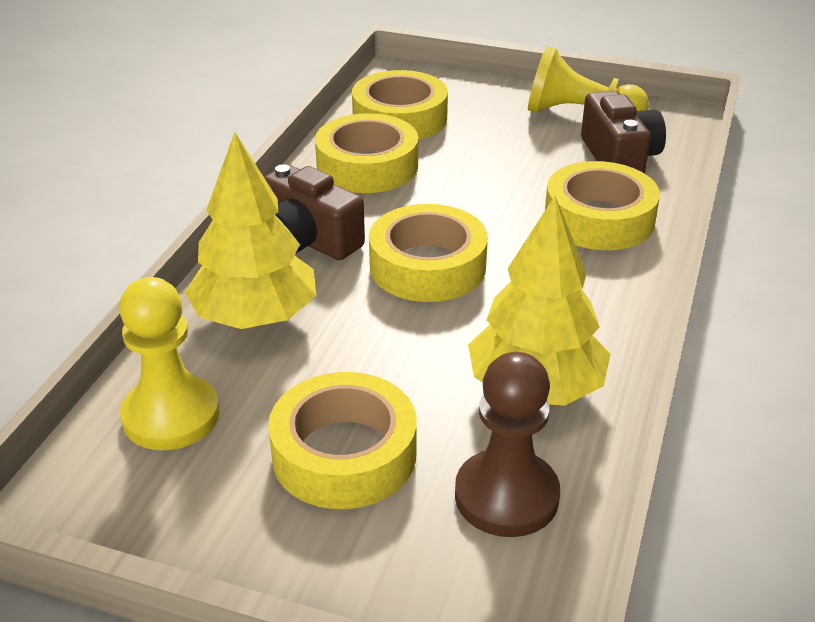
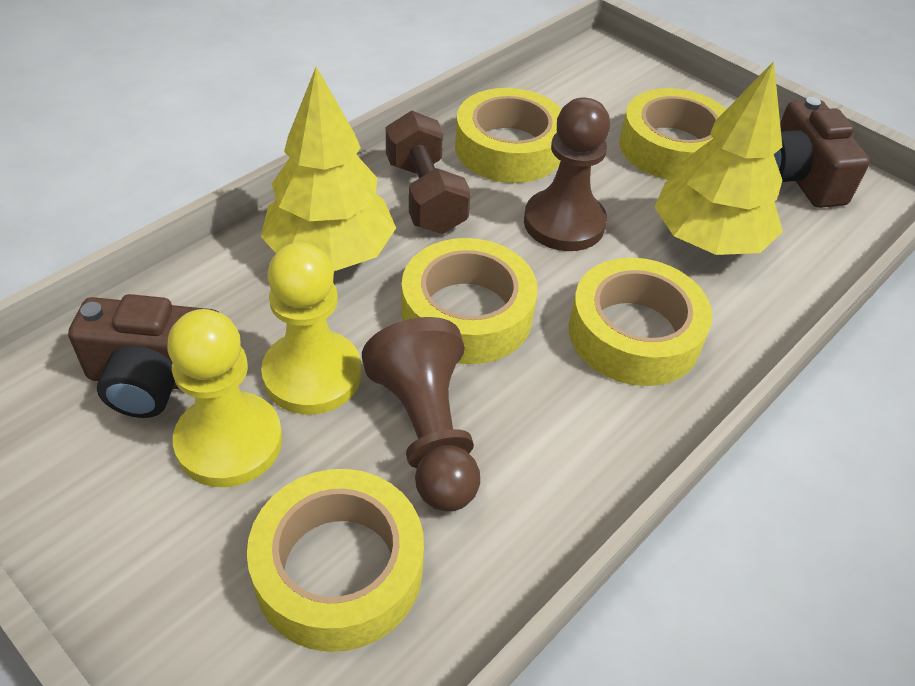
brown dumbbell: 0 -> 1
brown pawn: 1 -> 2

